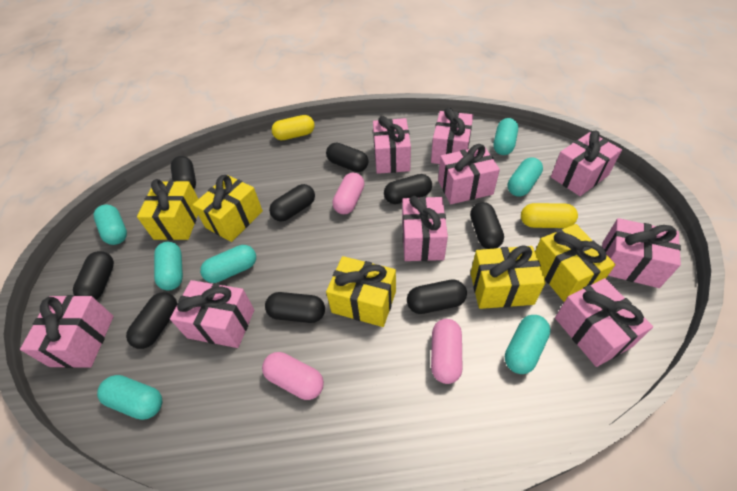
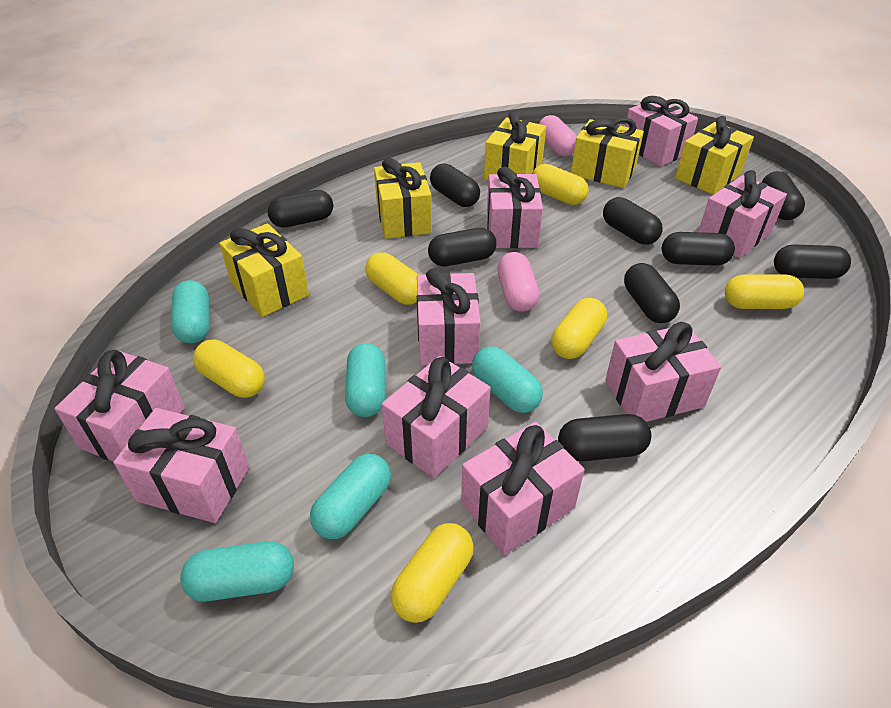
pink capsule: 3 -> 2
turquoise capsule: 7 -> 5
yellow capsule: 2 -> 6

